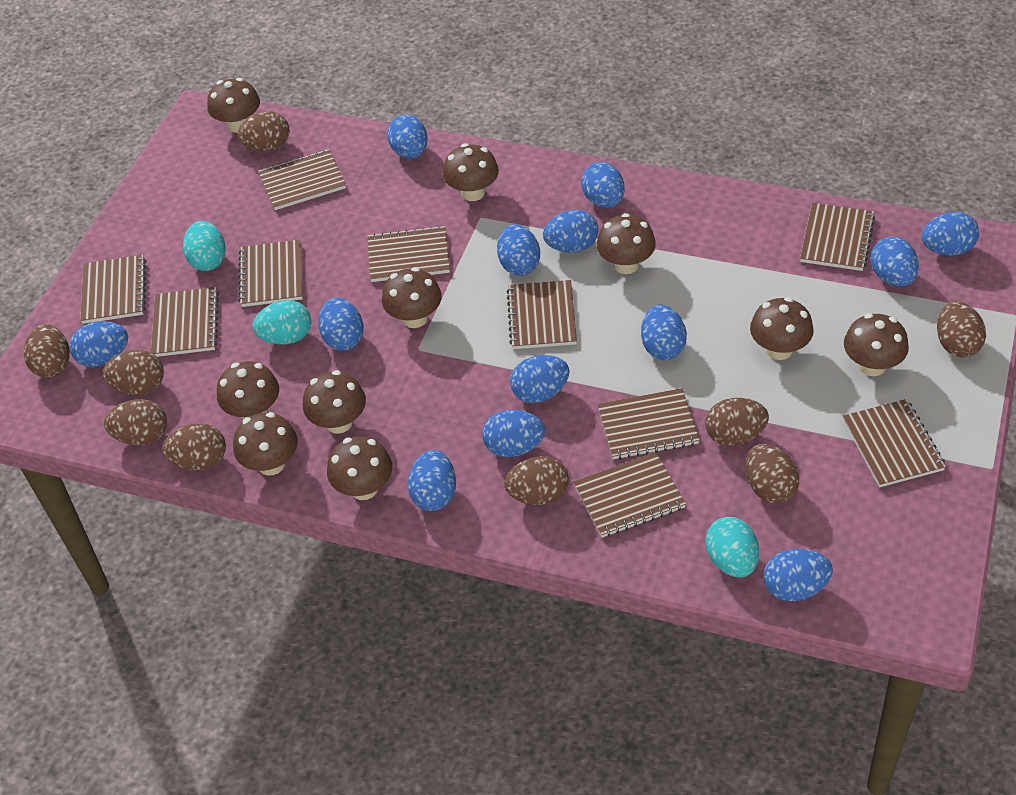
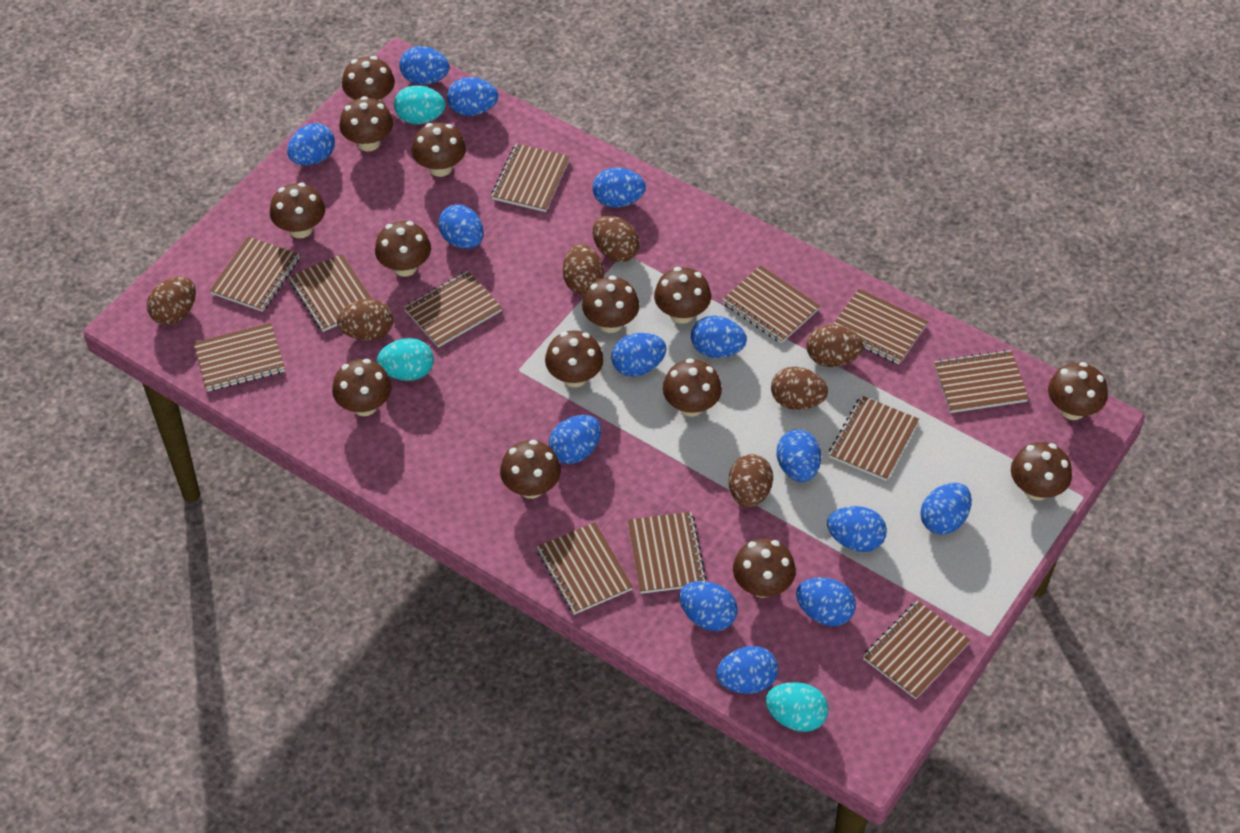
blue egg: 13 -> 14
brown egg: 9 -> 7
brown mushroom: 10 -> 14
brown notebook: 10 -> 12

